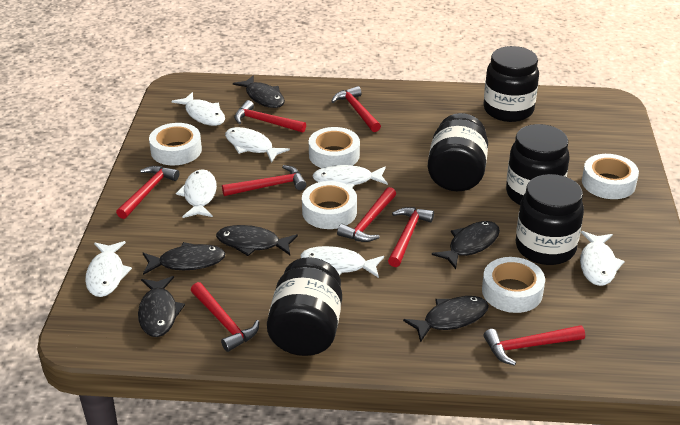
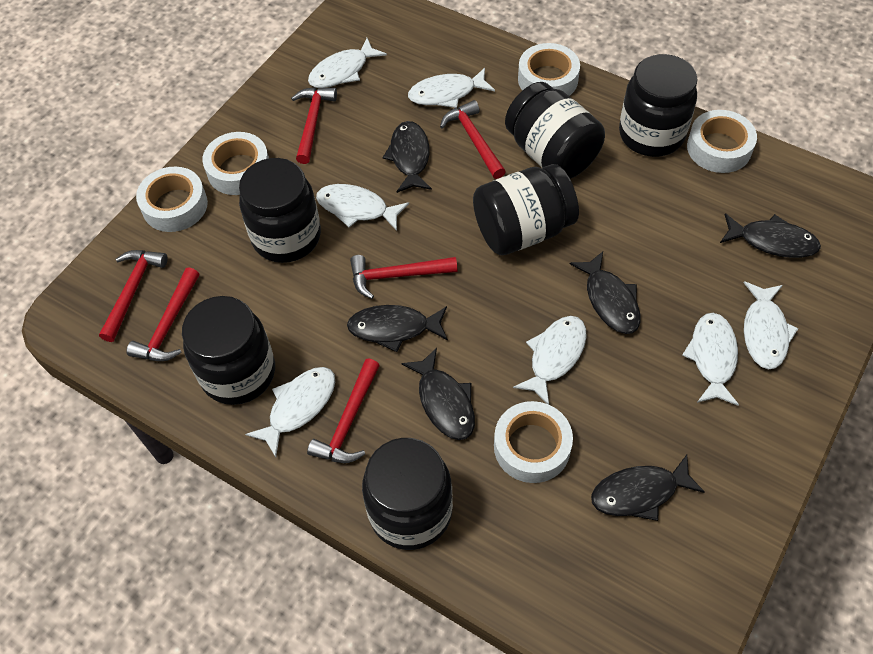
black jar: 5 -> 6
red hammer: 8 -> 6

